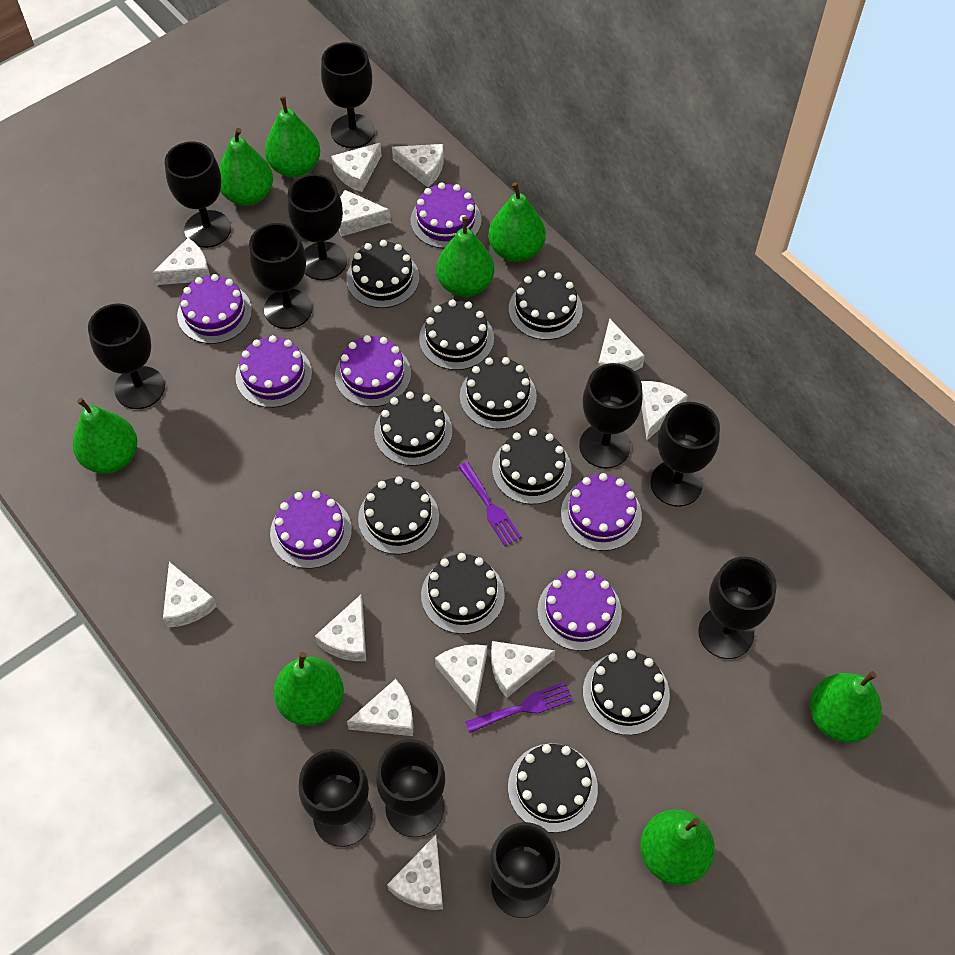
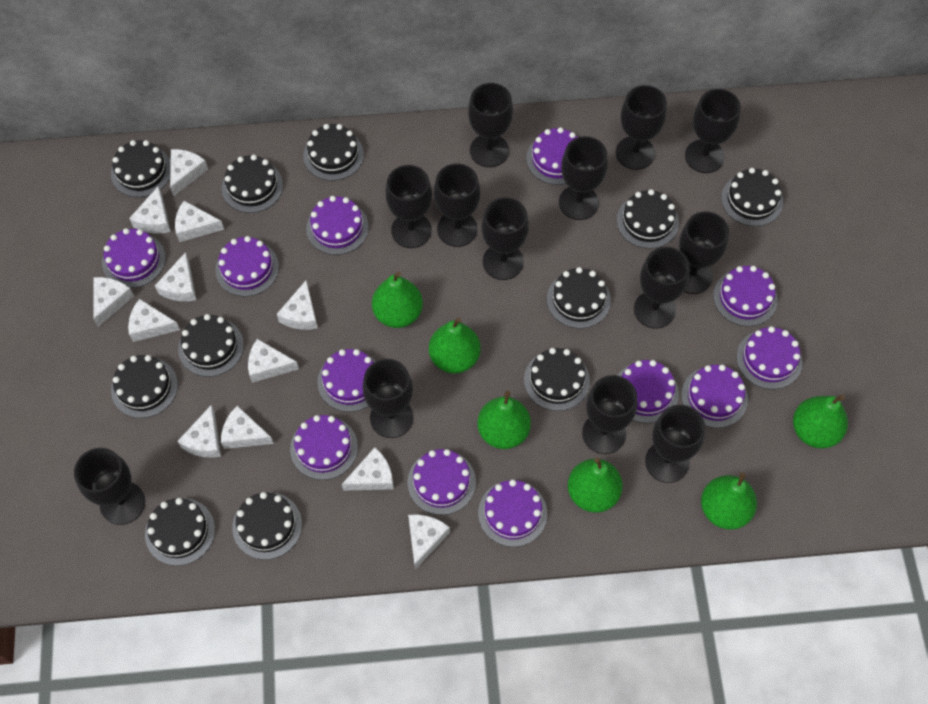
black cake: 10 -> 11
black goblet: 11 -> 13
green pear: 8 -> 6
purple cake: 7 -> 12
purple fork: 2 -> 0

